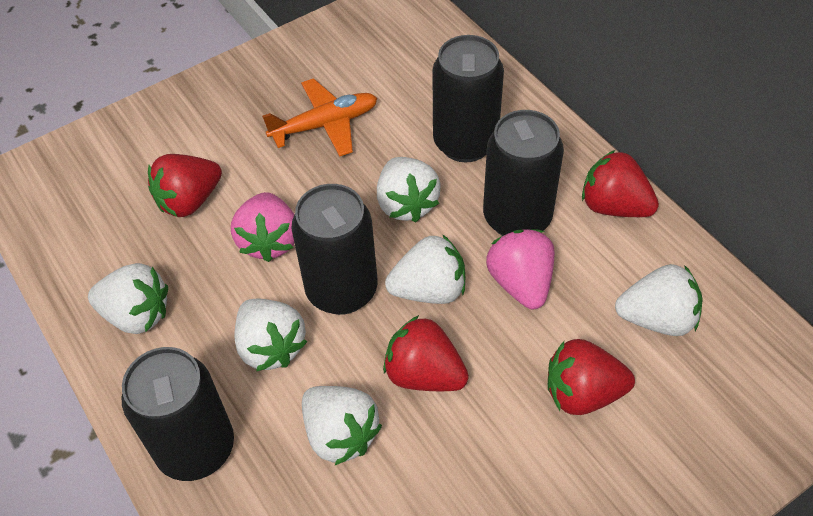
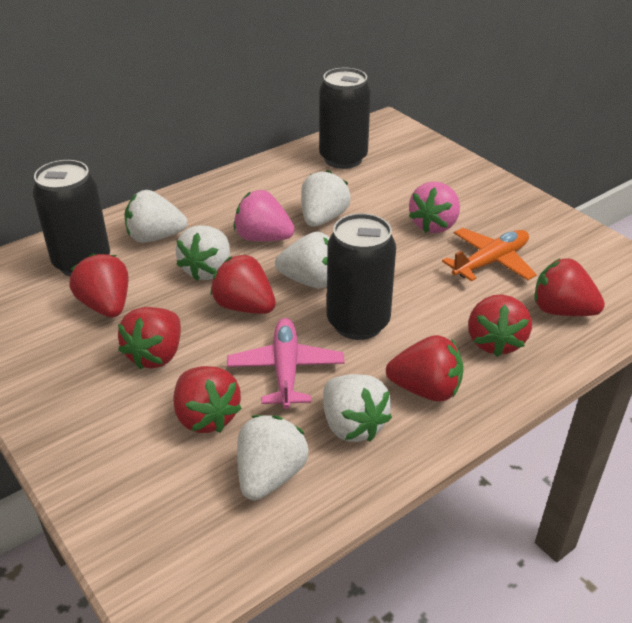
black can: 4 -> 3
pink plane: 0 -> 1
red strawberry: 4 -> 7

